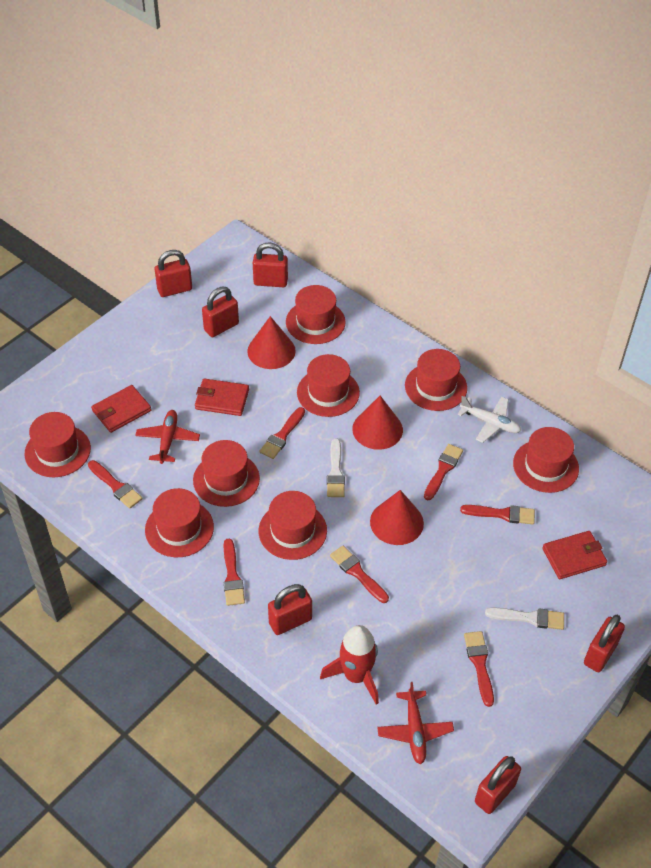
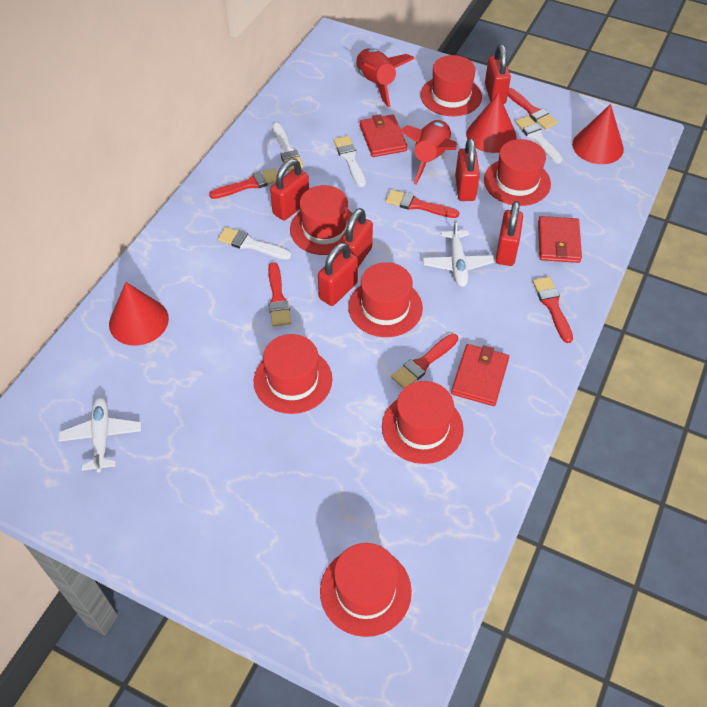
red brush: 7 -> 6
red hat: 8 -> 7
red plane: 2 -> 0
red rocket: 1 -> 2
white brush: 2 -> 4
white plane: 1 -> 2

